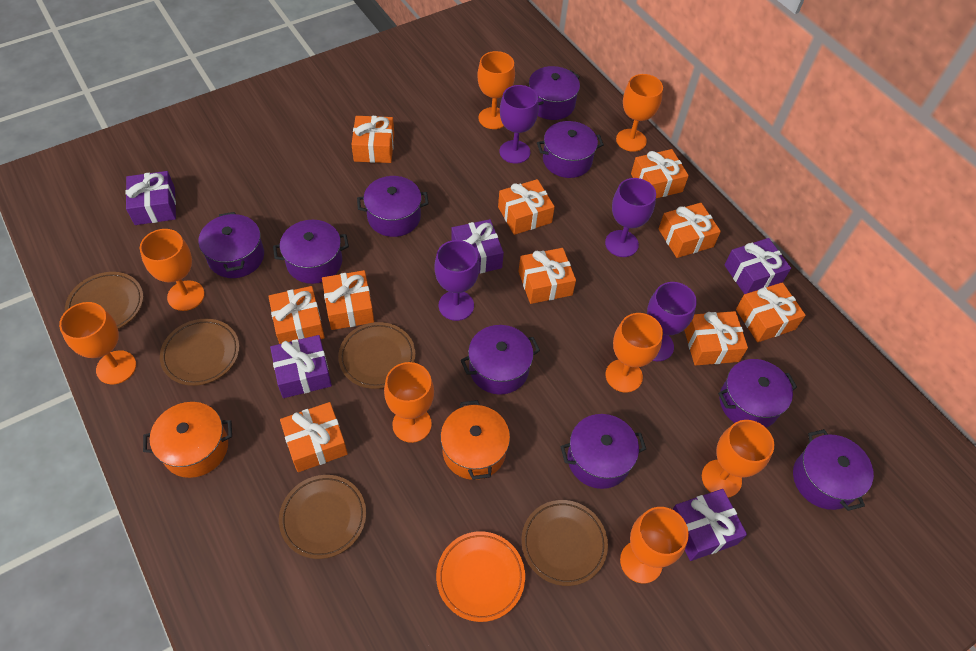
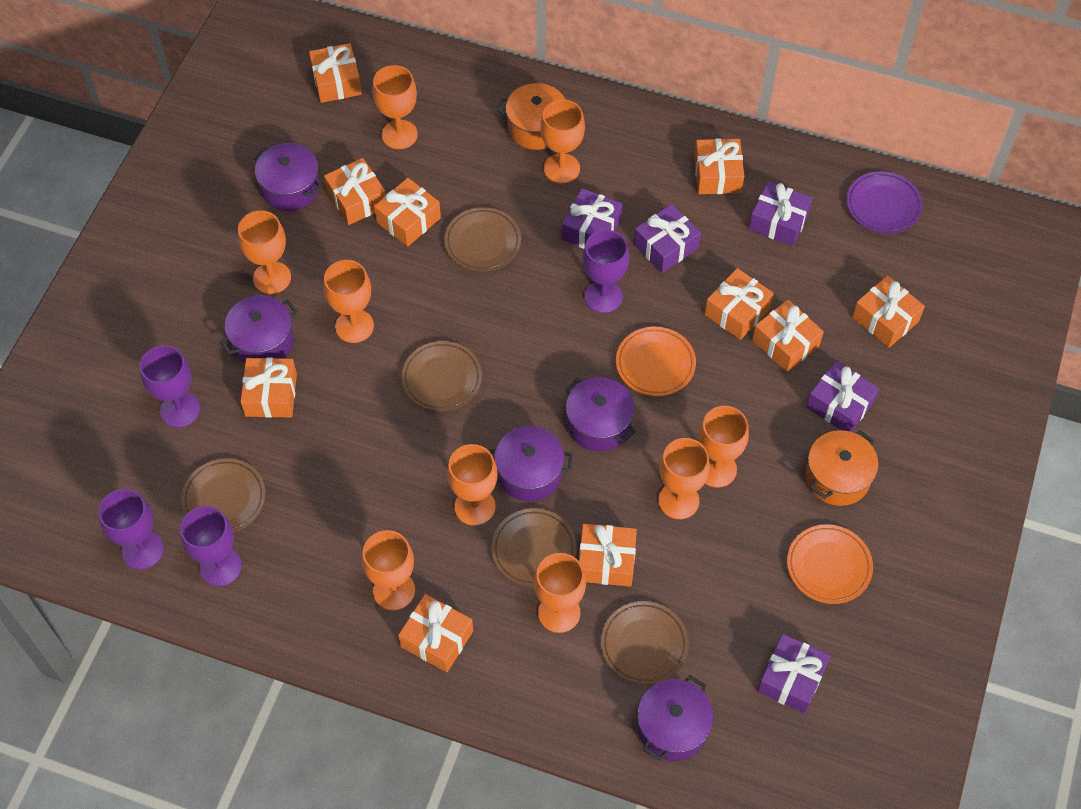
orange goblet: 8 -> 9
orange plate: 1 -> 2
purple plate: 0 -> 1
purple pot: 9 -> 5

